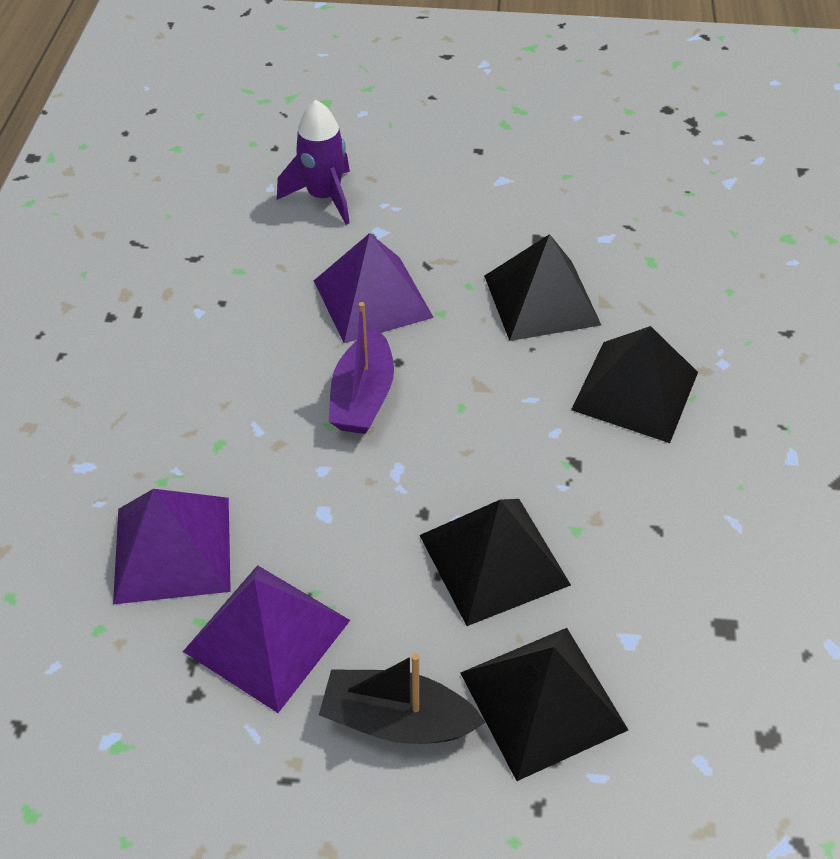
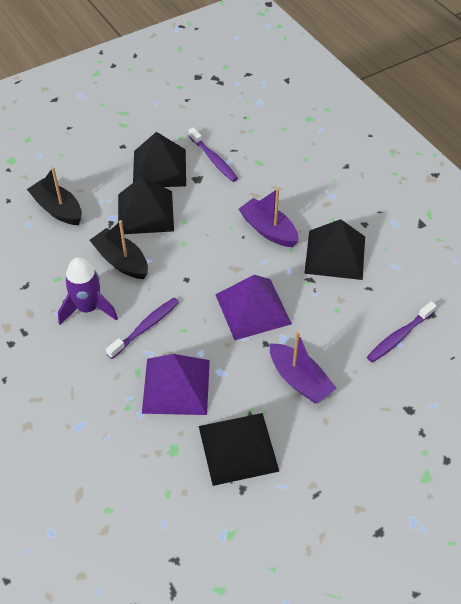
black boat: 1 -> 2
purple boat: 1 -> 2
purple pyramid: 3 -> 2
purple toothbrush: 0 -> 3

